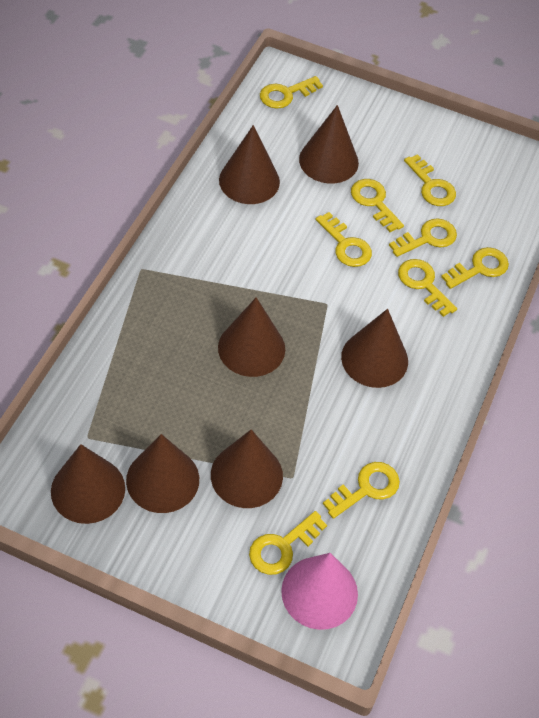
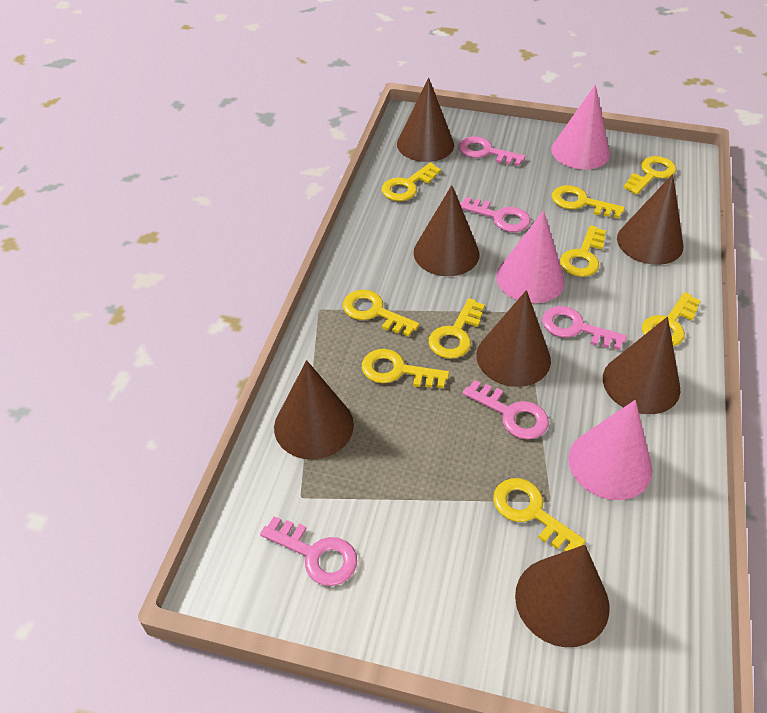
pink cone: 1 -> 3
pink key: 0 -> 5

